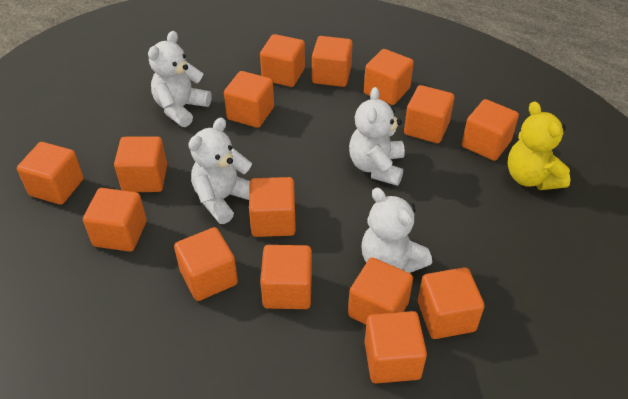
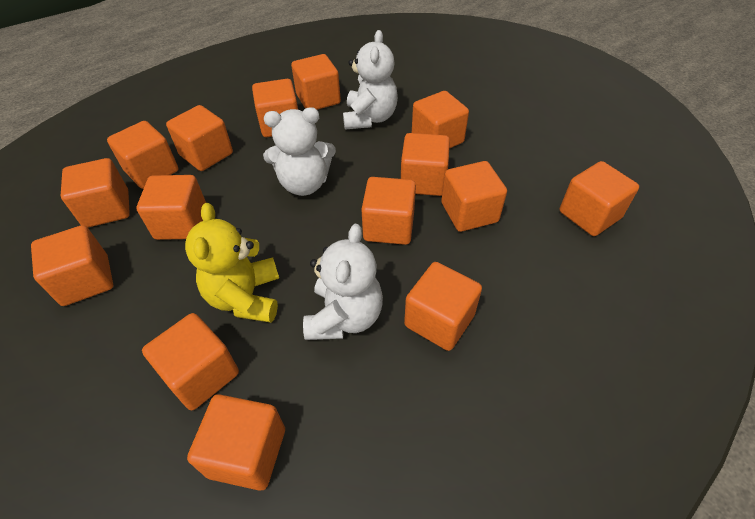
white teddy bear: 4 -> 3

